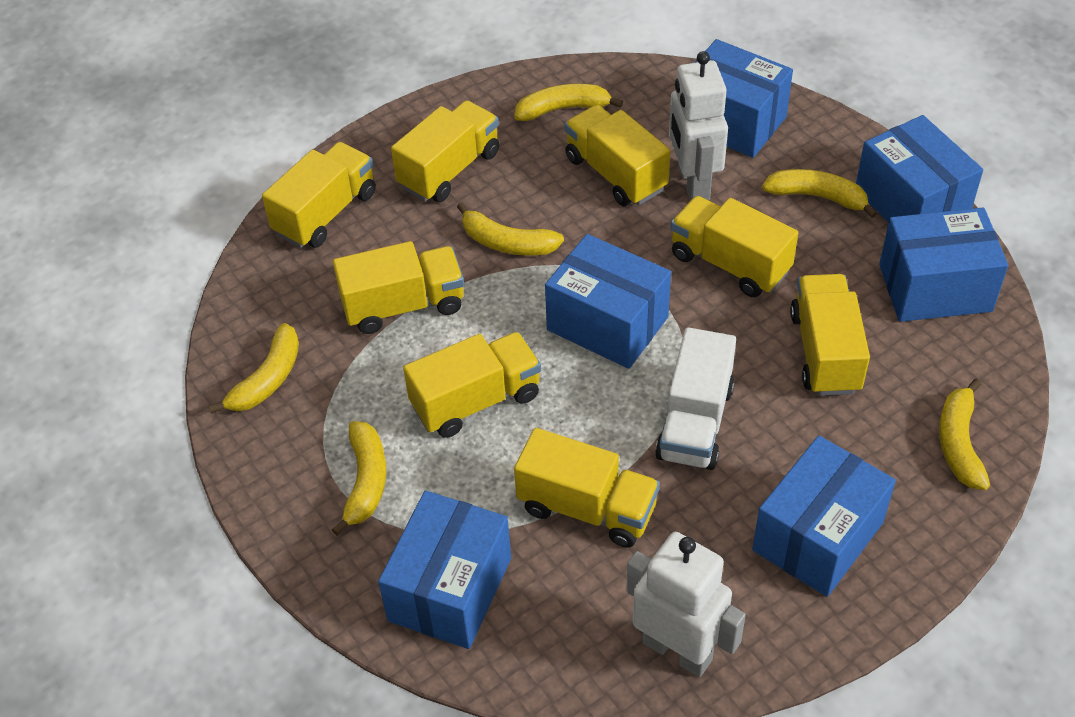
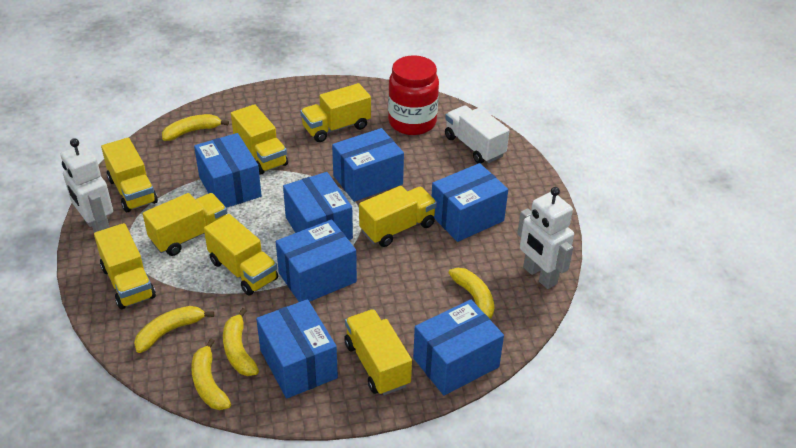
blue box: 6 -> 7
red jar: 0 -> 1
yellow banana: 6 -> 5

